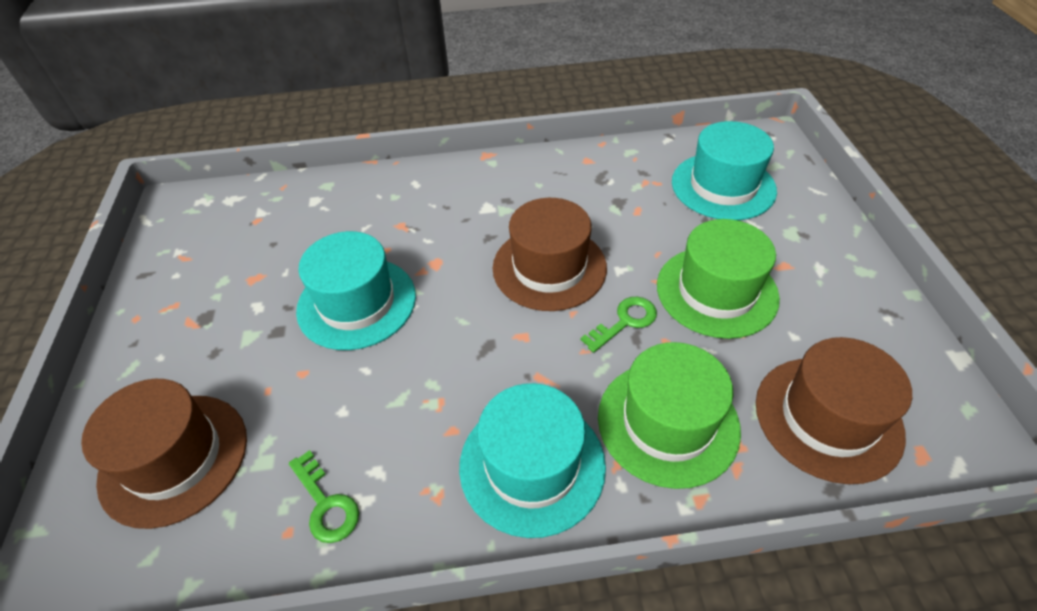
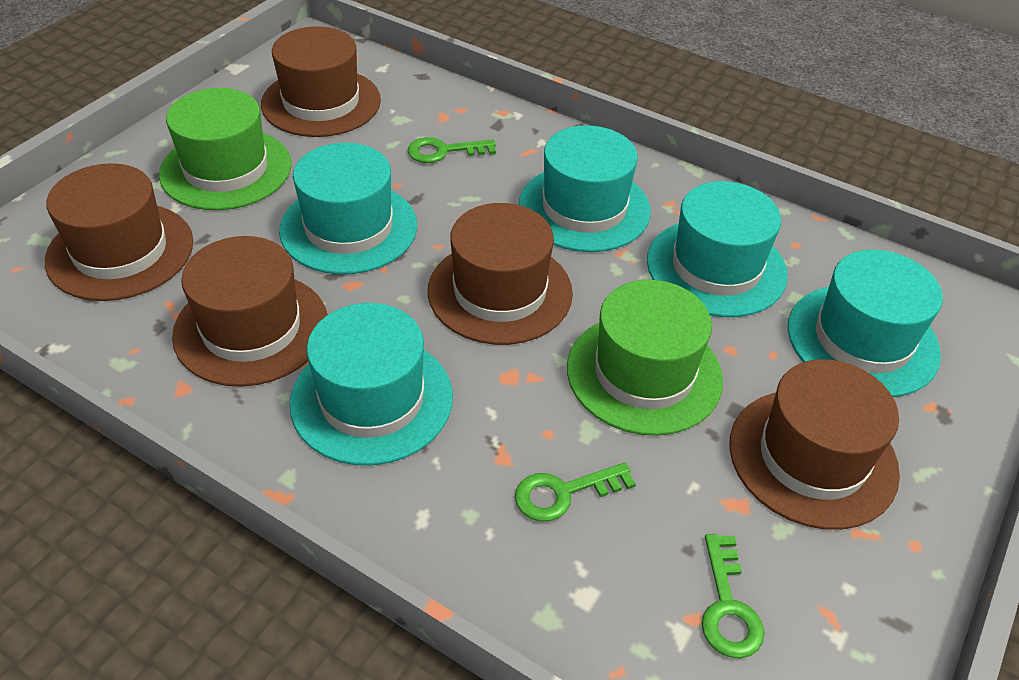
brown hat: 3 -> 5
green key: 2 -> 3
turquoise hat: 3 -> 5

